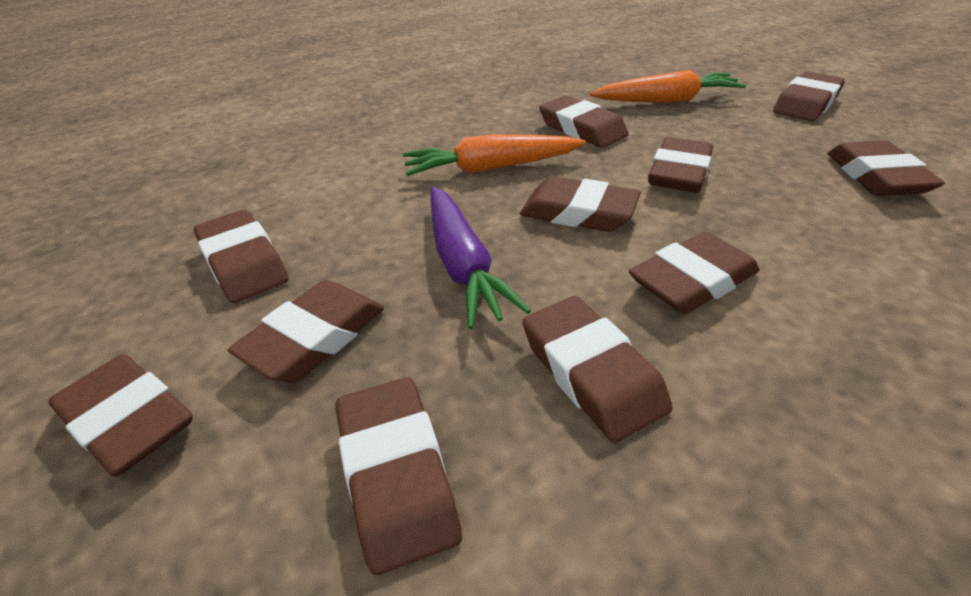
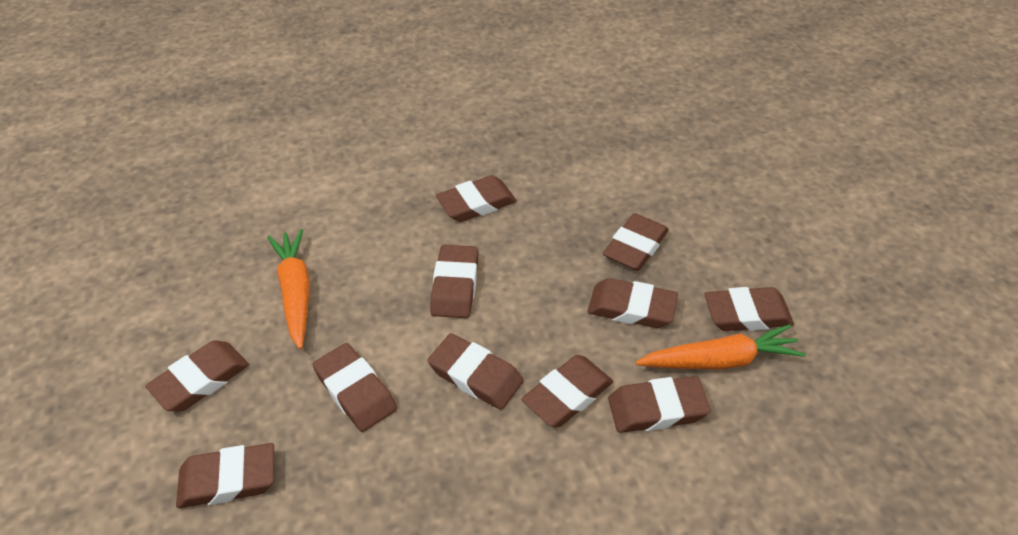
purple carrot: 1 -> 0

